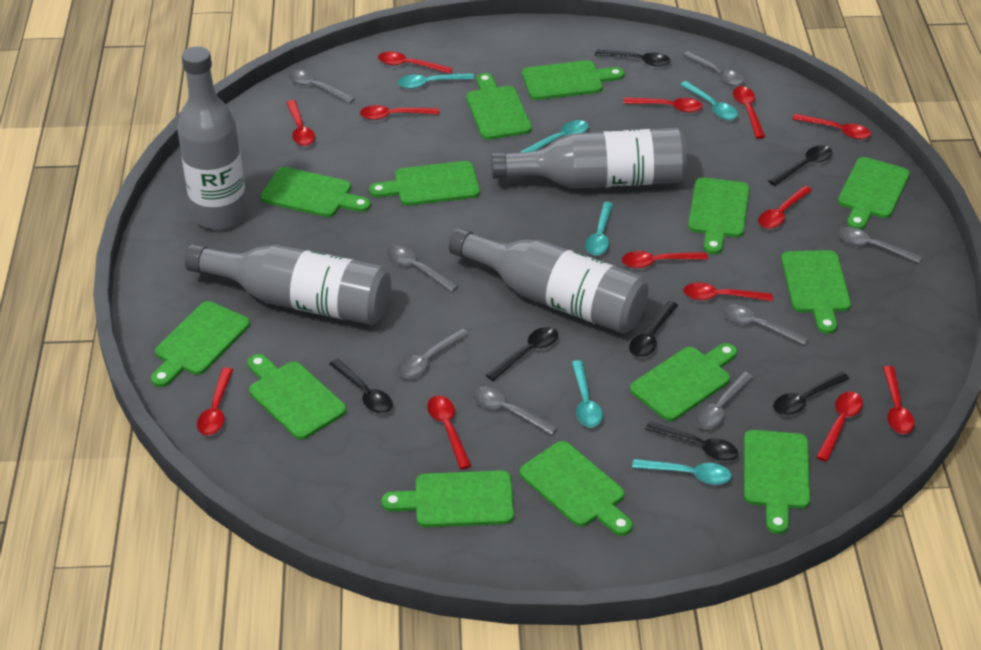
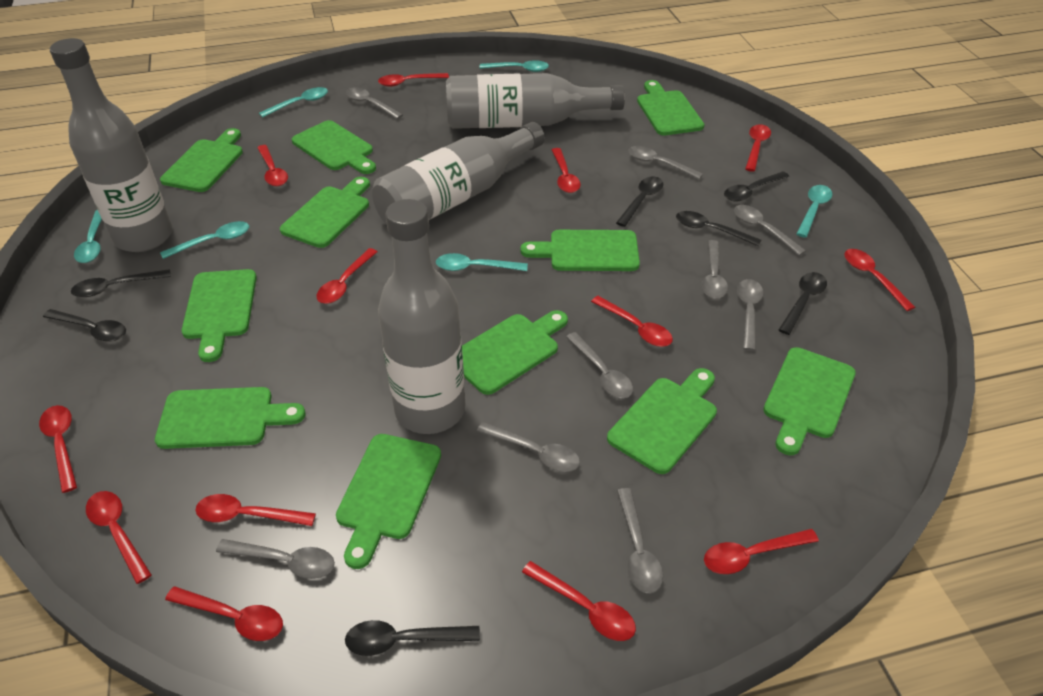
green cutting board: 13 -> 11
grey spoon: 8 -> 9

